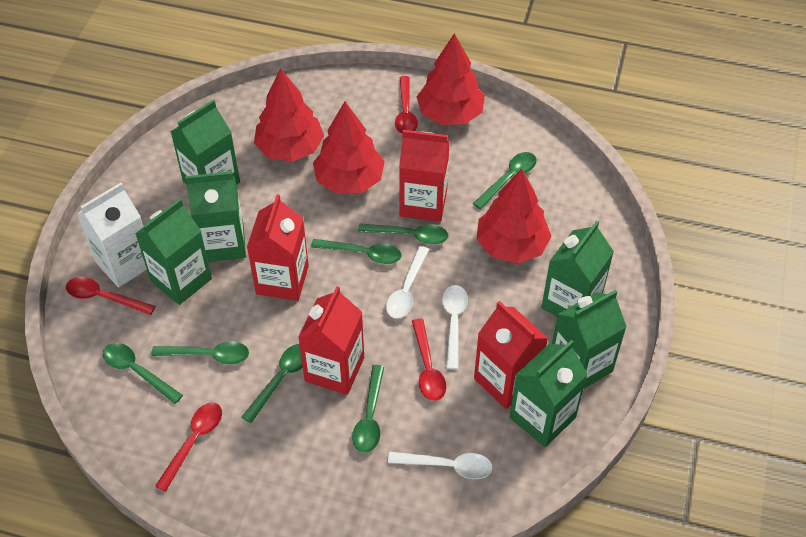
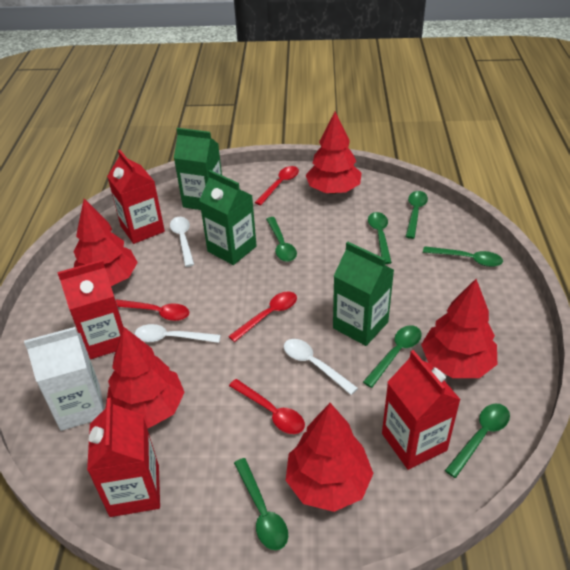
green carton: 6 -> 3
red tree: 4 -> 5

